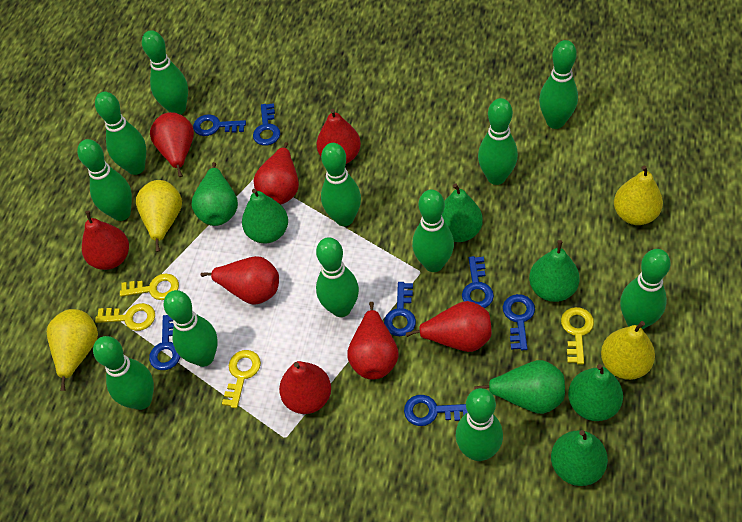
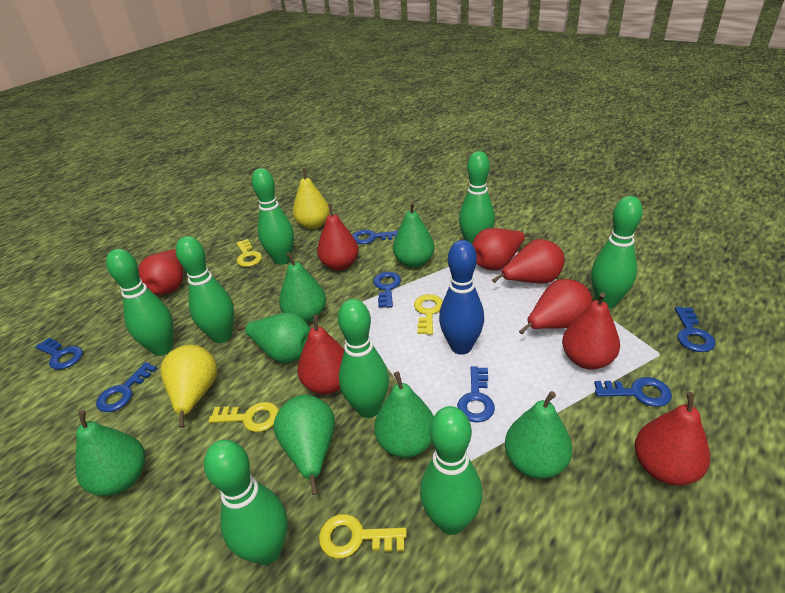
blue bowling pin: 0 -> 1
green bowling pin: 12 -> 8
yellow pear: 4 -> 2

